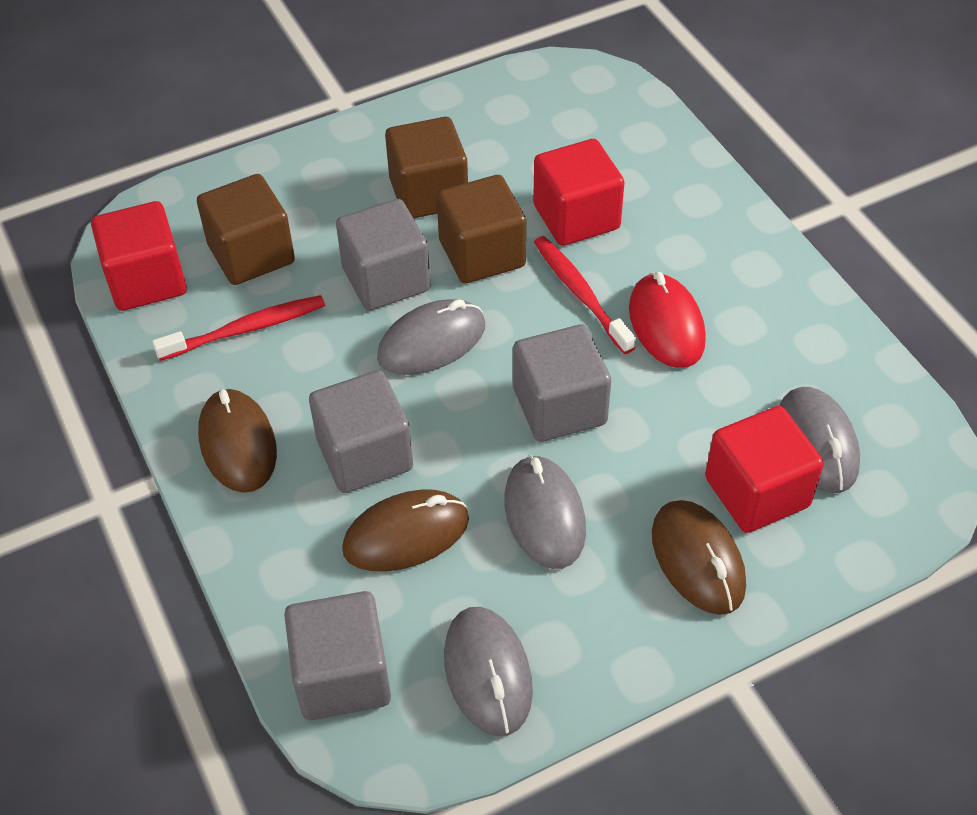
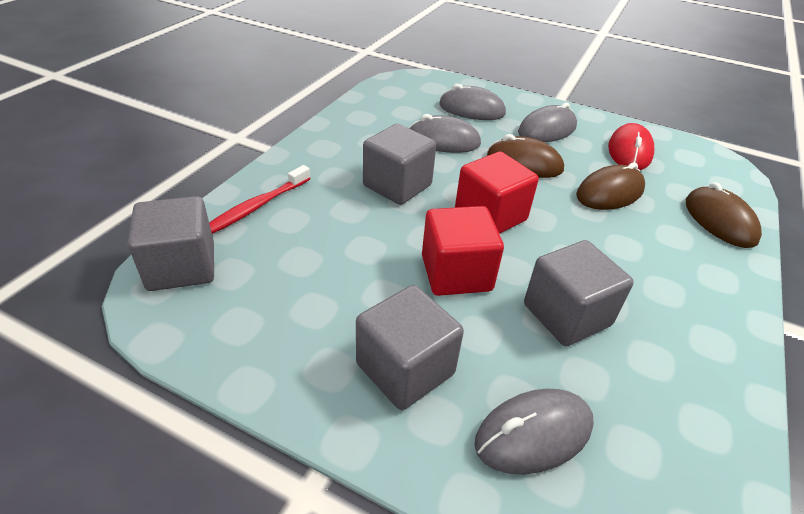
brown cube: 3 -> 0
red cube: 3 -> 2
red toothbrush: 2 -> 1

